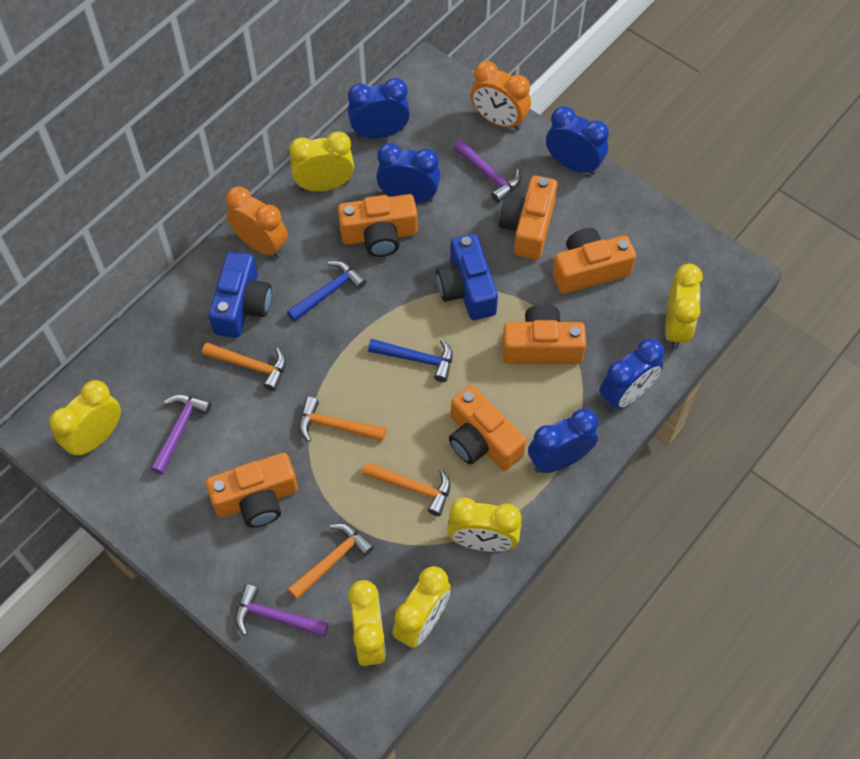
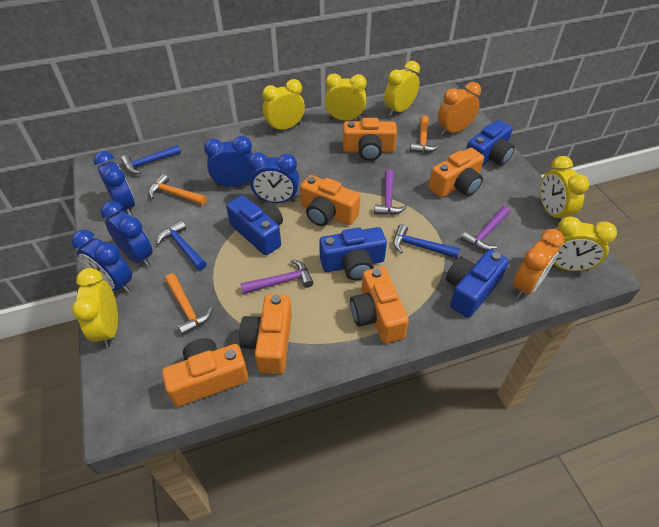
blue camera: 2 -> 4
blue hammer: 2 -> 3
orange hammer: 4 -> 3

